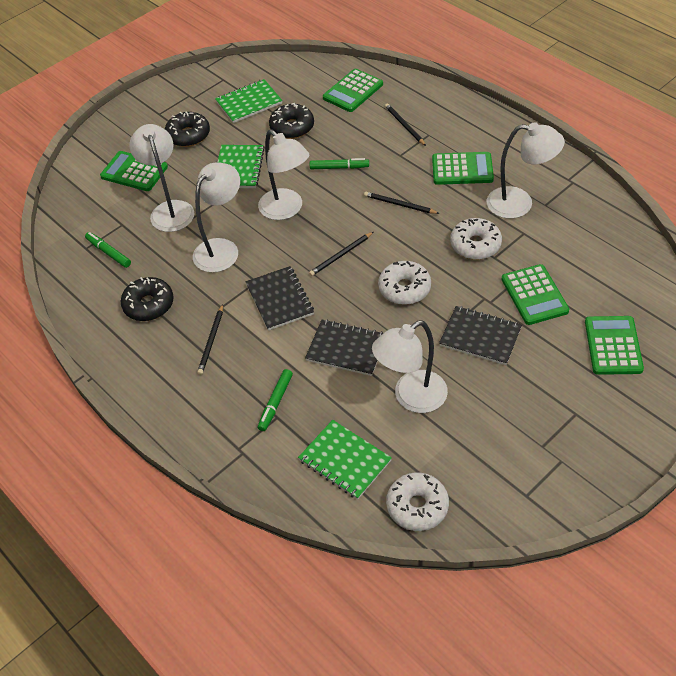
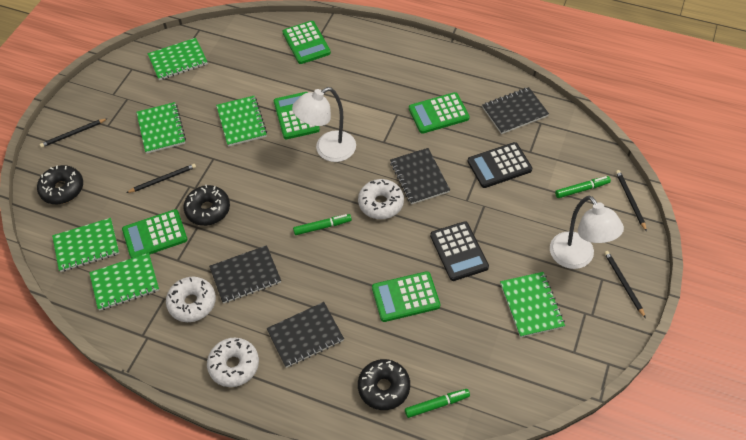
black calculator: 0 -> 2
black notebook: 3 -> 4
green notebook: 3 -> 6
white lamp: 5 -> 2

